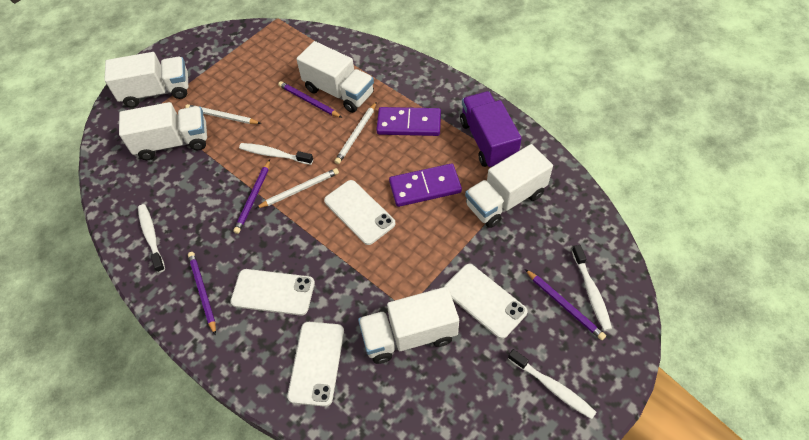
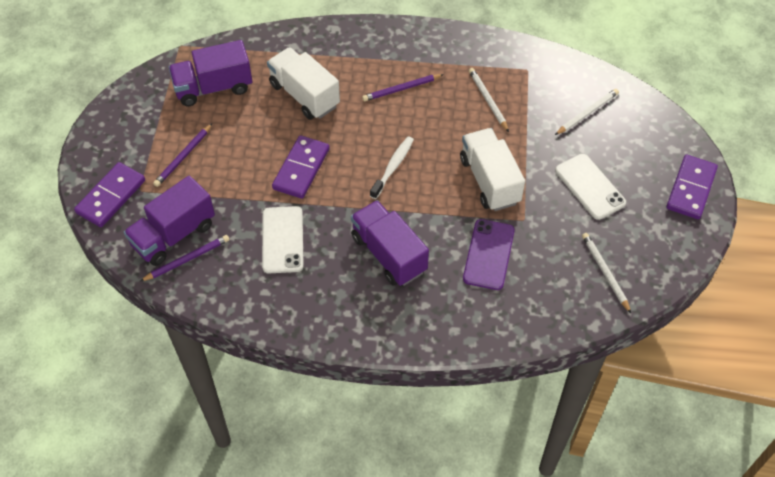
purple domino: 2 -> 3
purple pencil: 4 -> 3
purple phone: 0 -> 1
purple truck: 1 -> 3
white phone: 4 -> 2
white toothbrush: 4 -> 1
white truck: 5 -> 2

